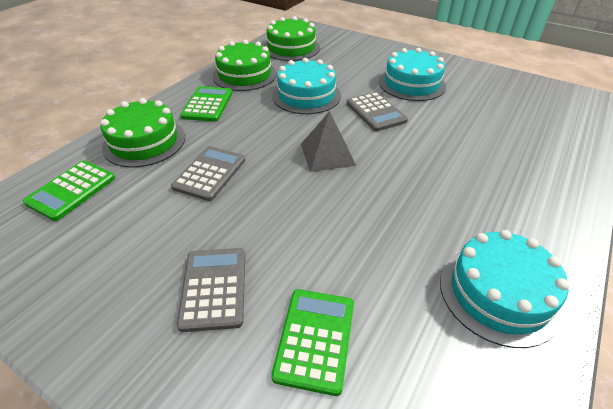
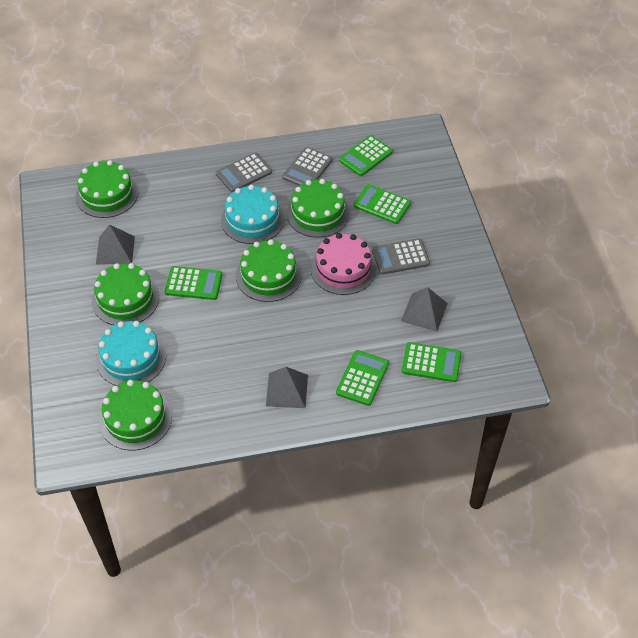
green cake: 3 -> 5
green calculator: 3 -> 5
grey pyramid: 1 -> 3
pink cake: 0 -> 1
turquoise cake: 3 -> 2

